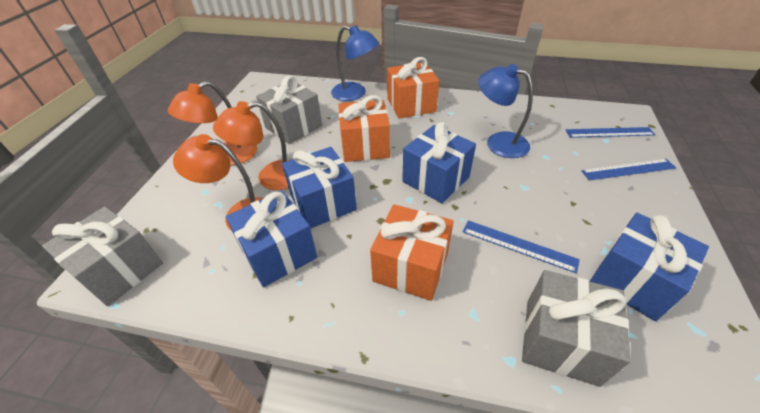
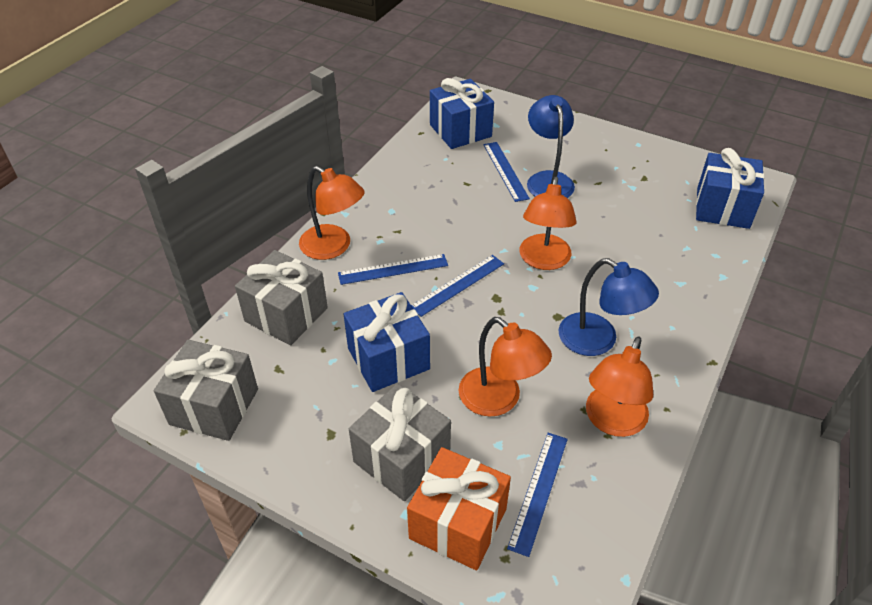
blue gift: 4 -> 3
blue ruler: 3 -> 4
orange gift: 3 -> 1
orange lamp: 3 -> 4

